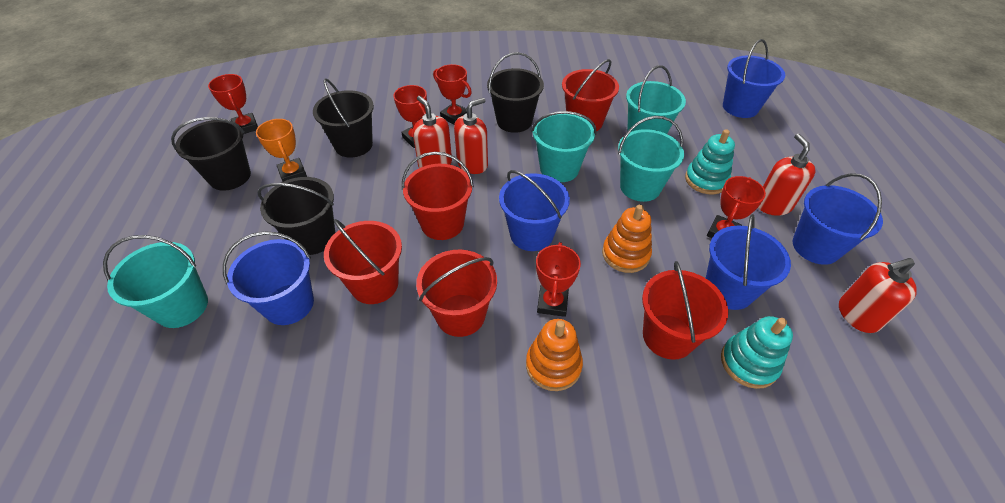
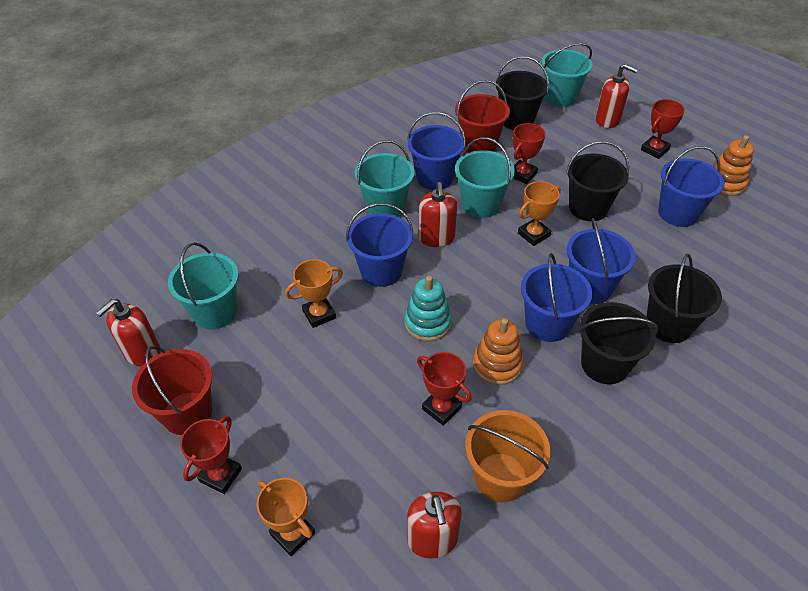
orange bucket: 0 -> 1
orange trophy: 1 -> 3
red bucket: 5 -> 2
red trophy: 5 -> 4
turquoise stacking toy: 2 -> 1

